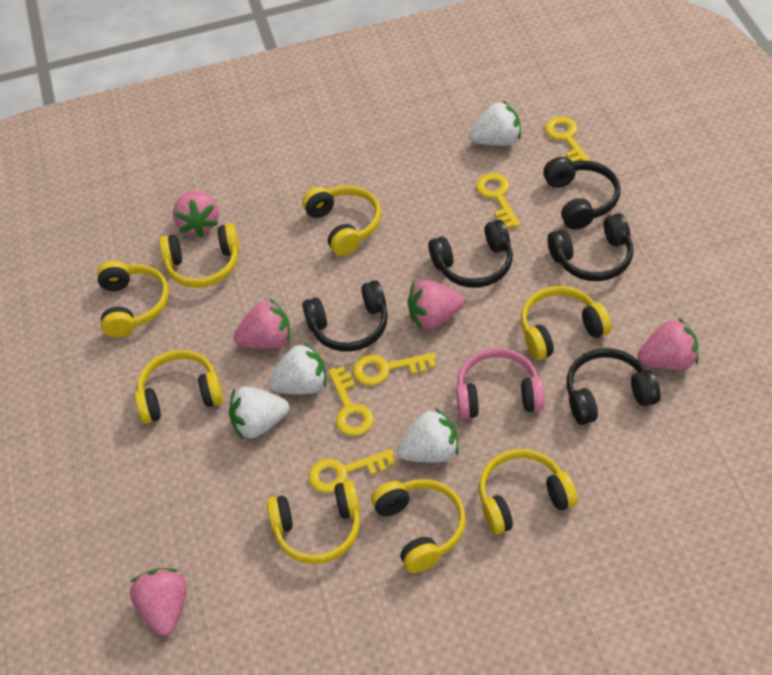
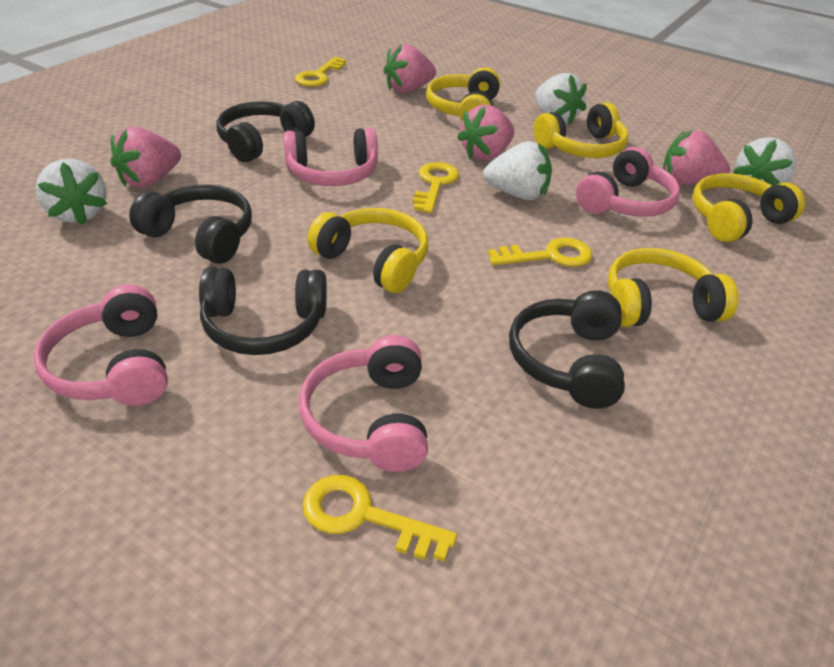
black headphones: 5 -> 4
pink headphones: 1 -> 4
pink strawberry: 5 -> 4
yellow headphones: 8 -> 5
yellow key: 5 -> 4

